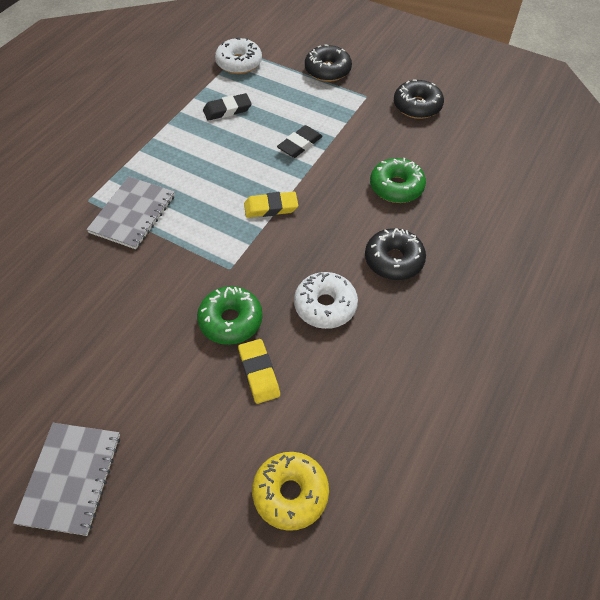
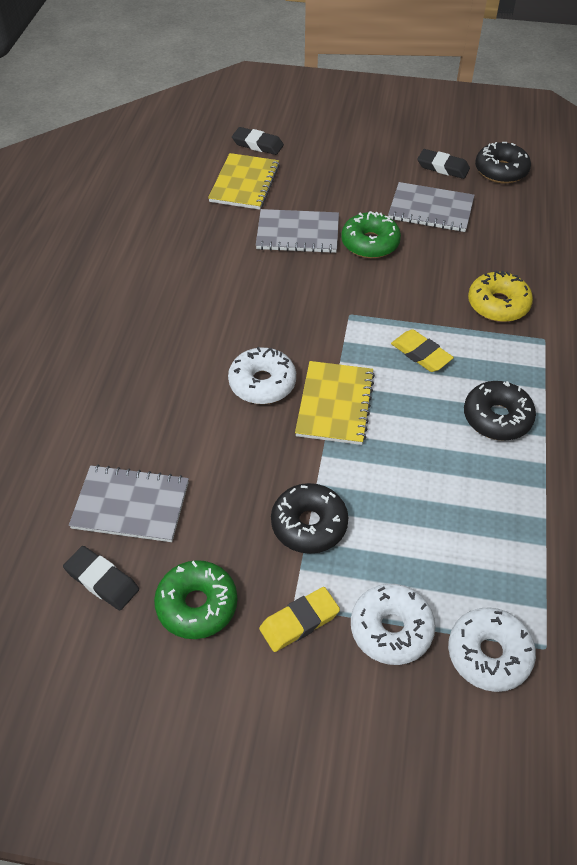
black eraser: 2 -> 3
grey notebook: 2 -> 3
white donut: 2 -> 3
yellow notebook: 0 -> 2

